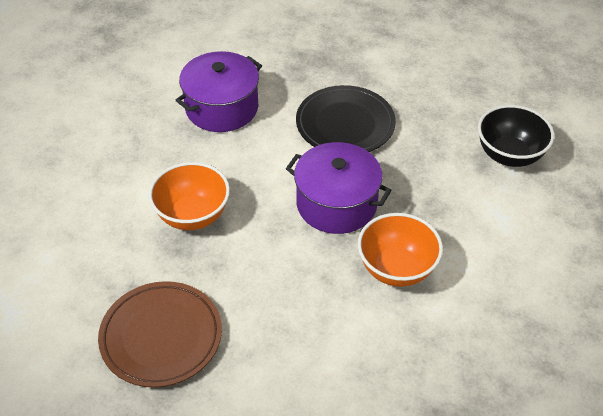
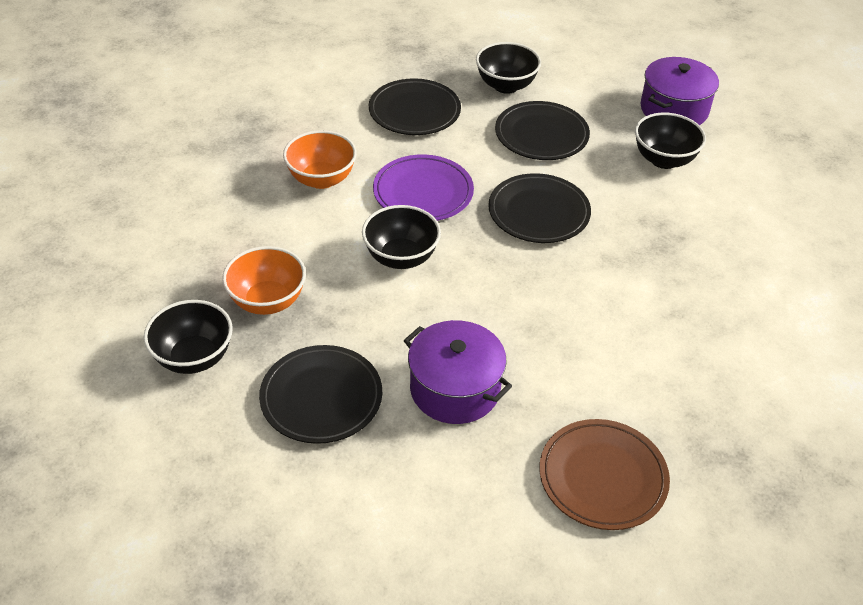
black bowl: 1 -> 4
black plate: 1 -> 4
purple plate: 0 -> 1

